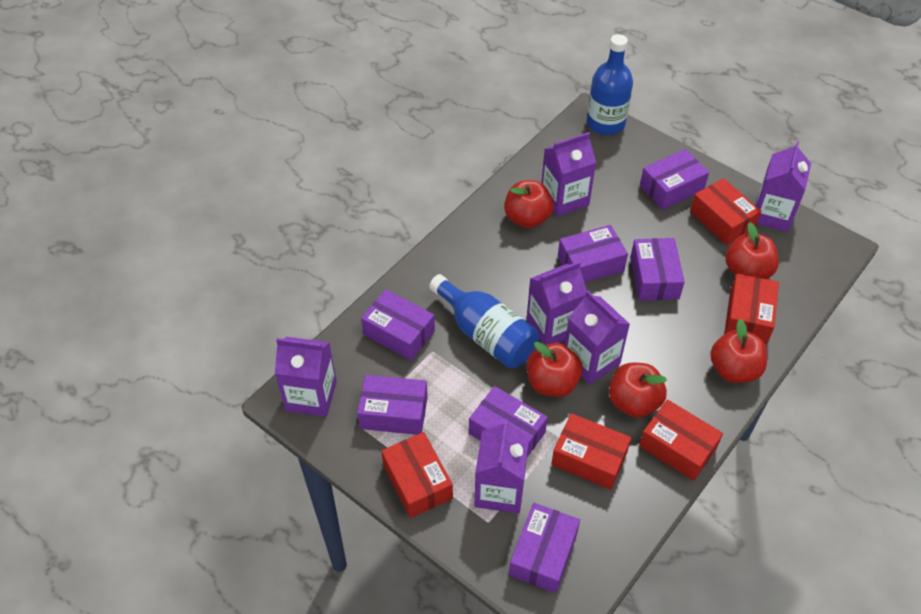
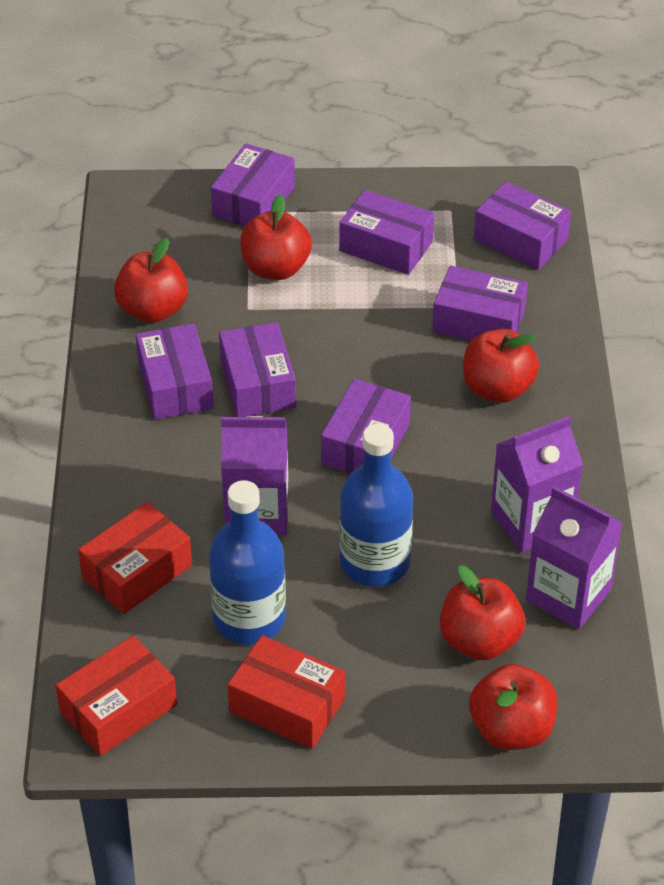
purple carton: 6 -> 3
red box: 5 -> 3

